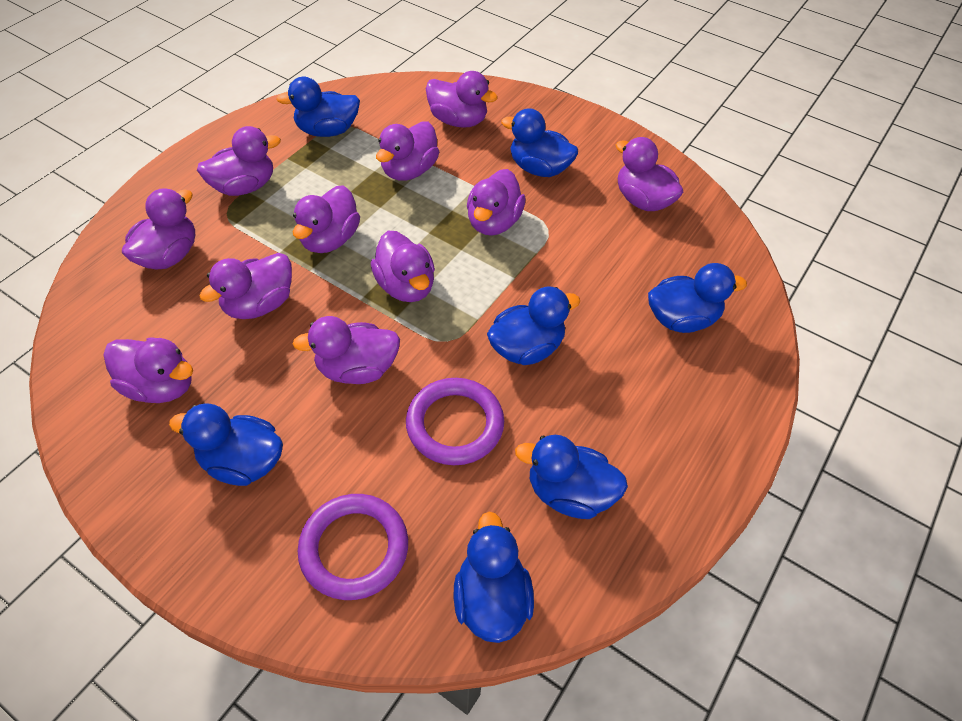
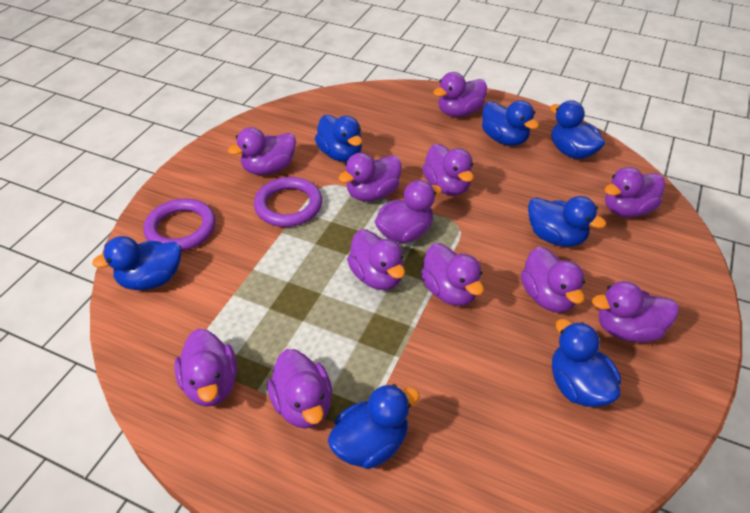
purple duck: 11 -> 12

